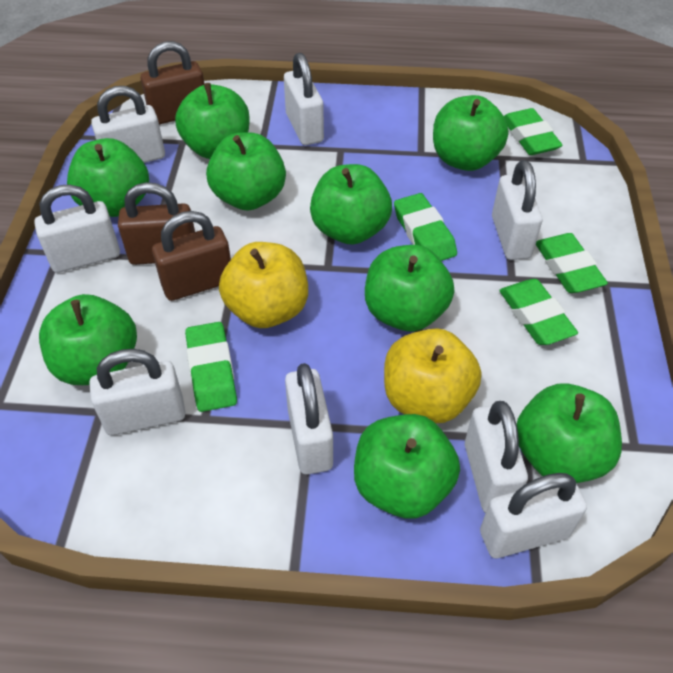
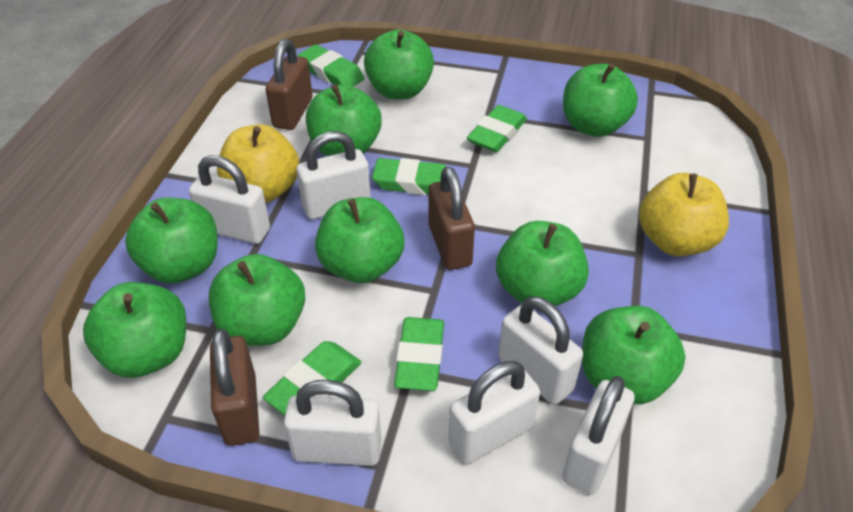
white padlock: 8 -> 6

